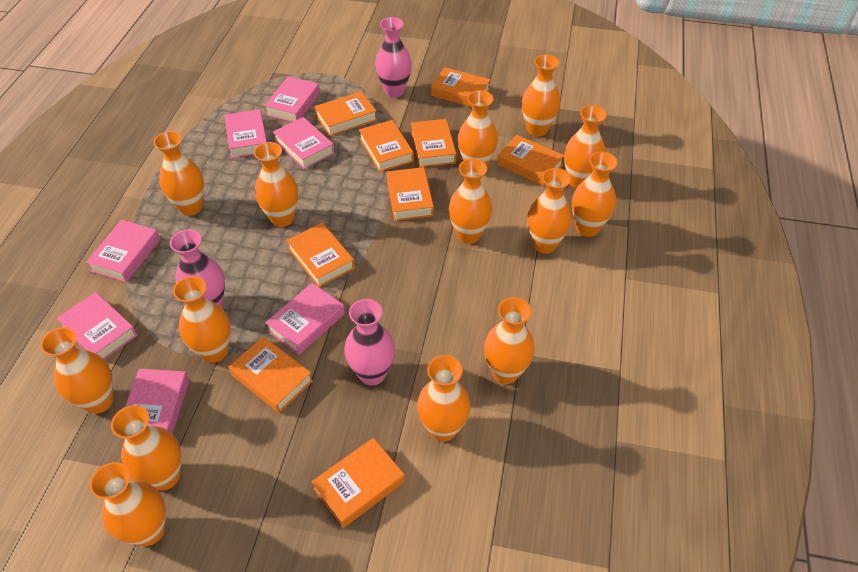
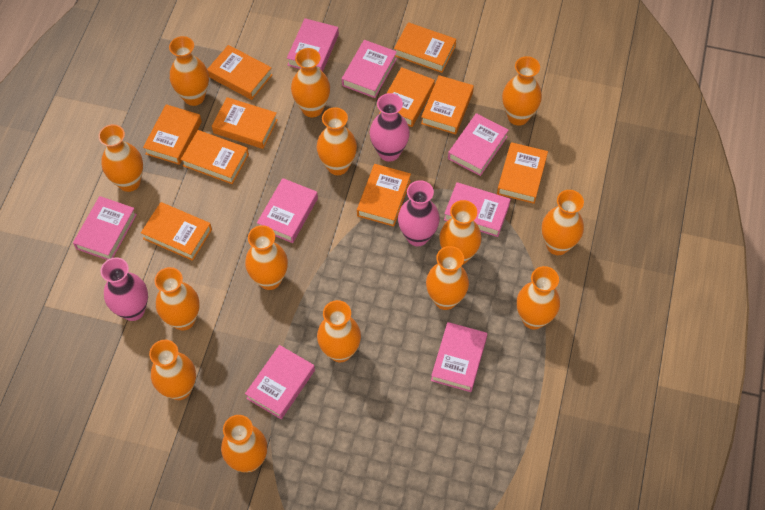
orange book: 9 -> 10
pink book: 7 -> 8

